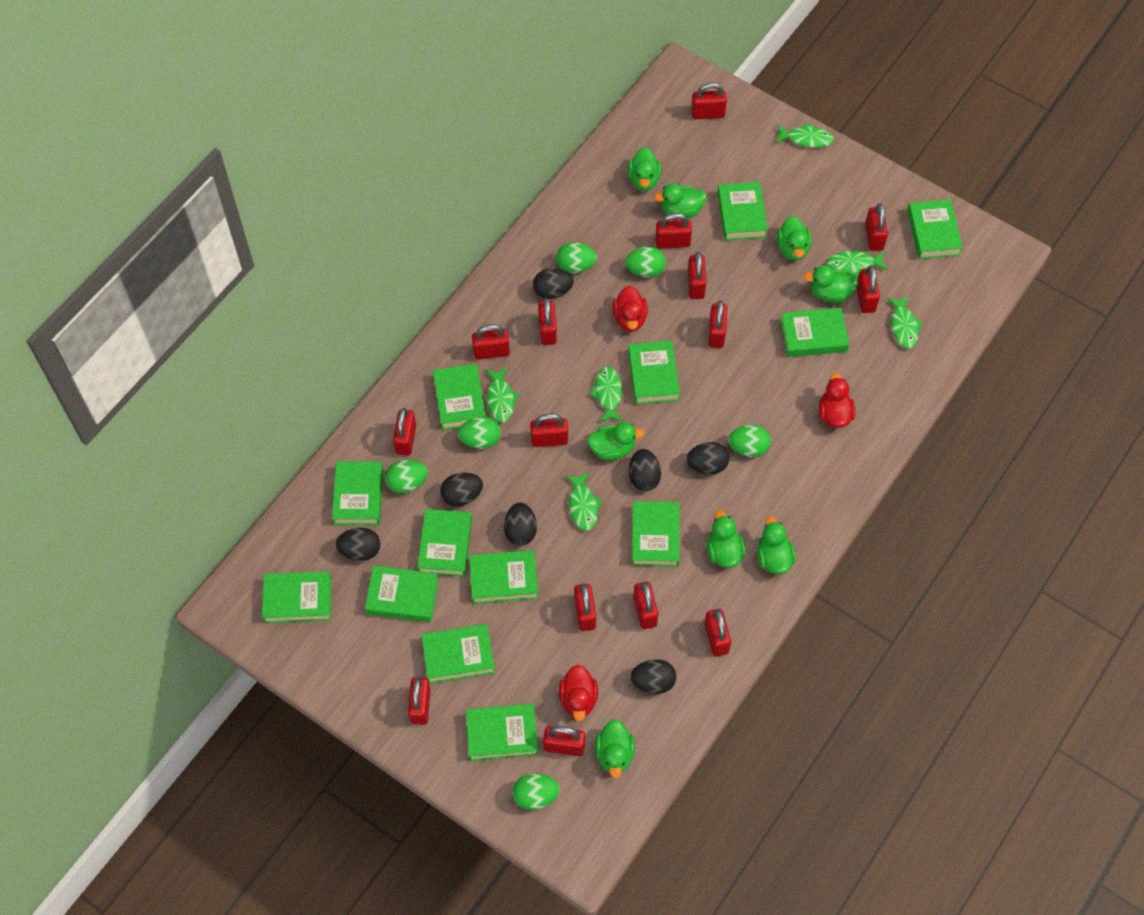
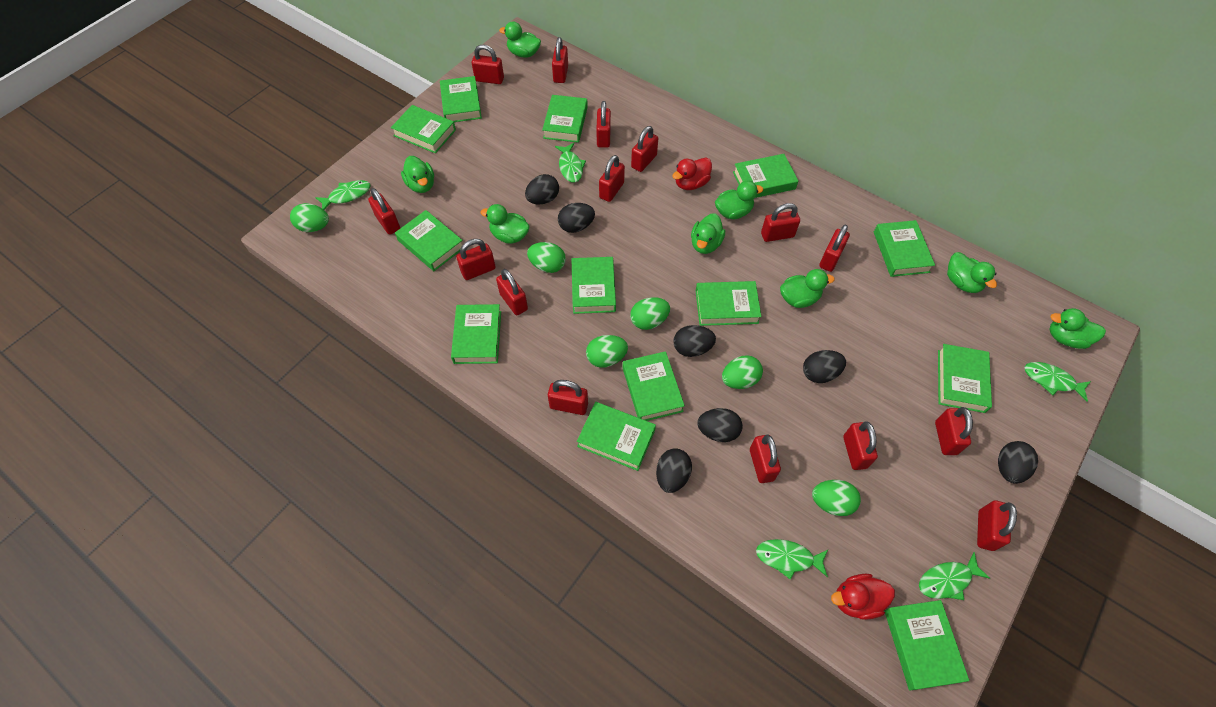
green fish: 6 -> 5
red duck: 3 -> 2

